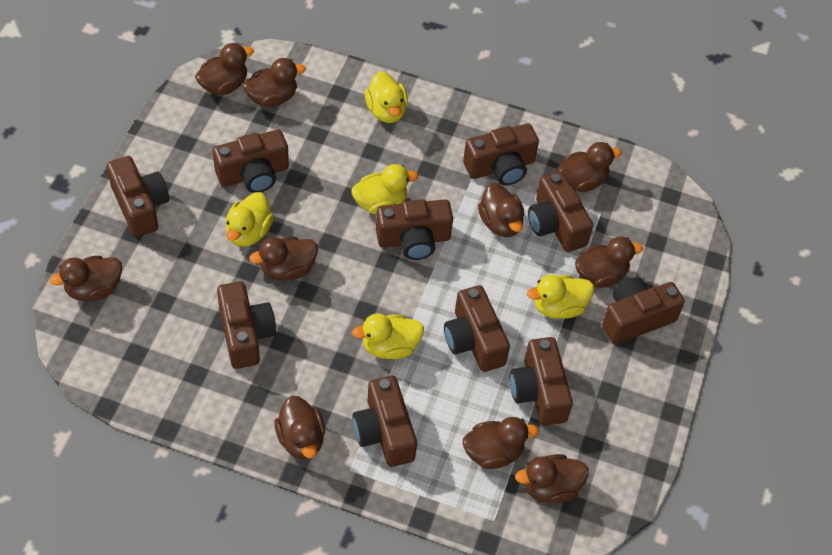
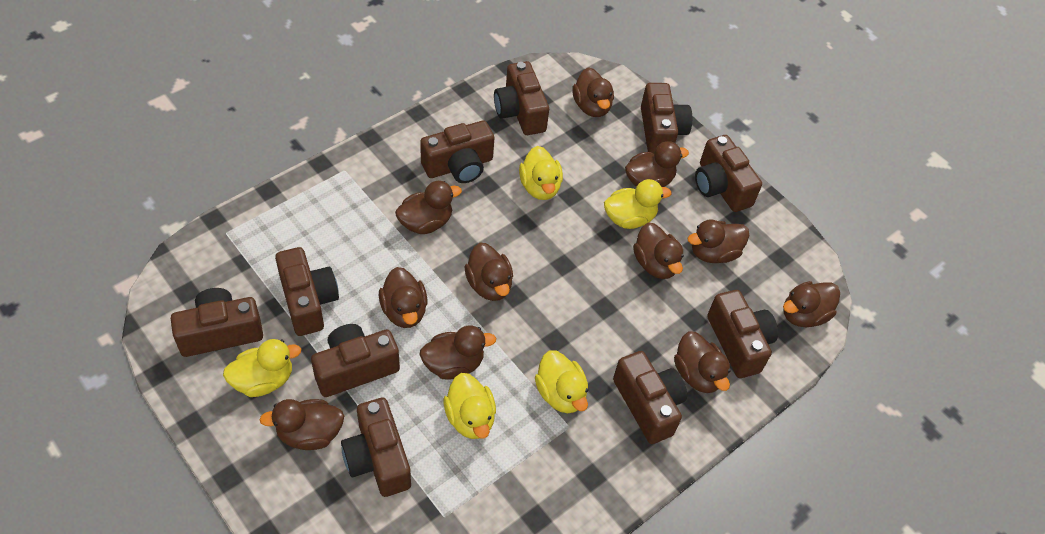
brown duck: 10 -> 11

